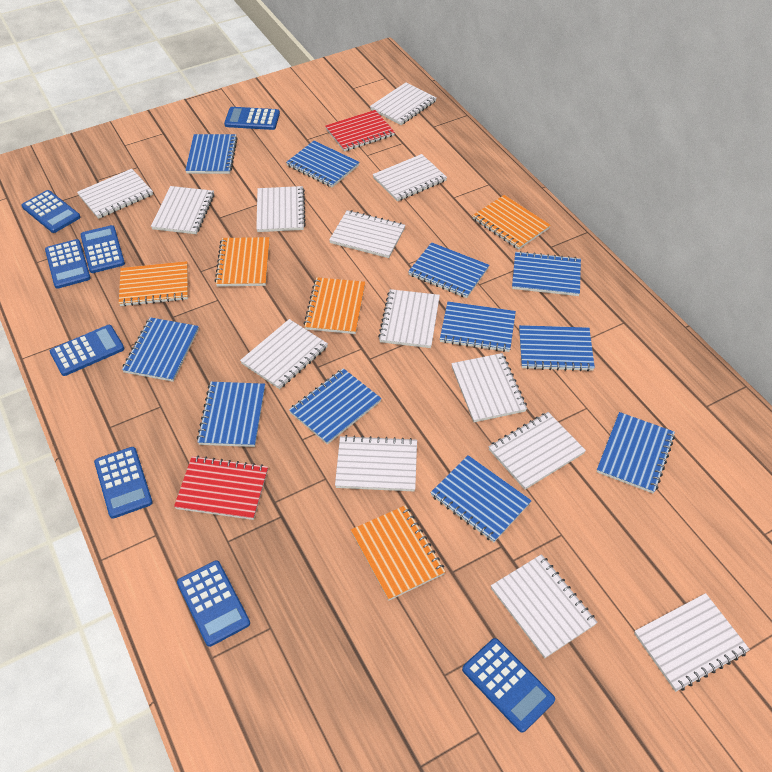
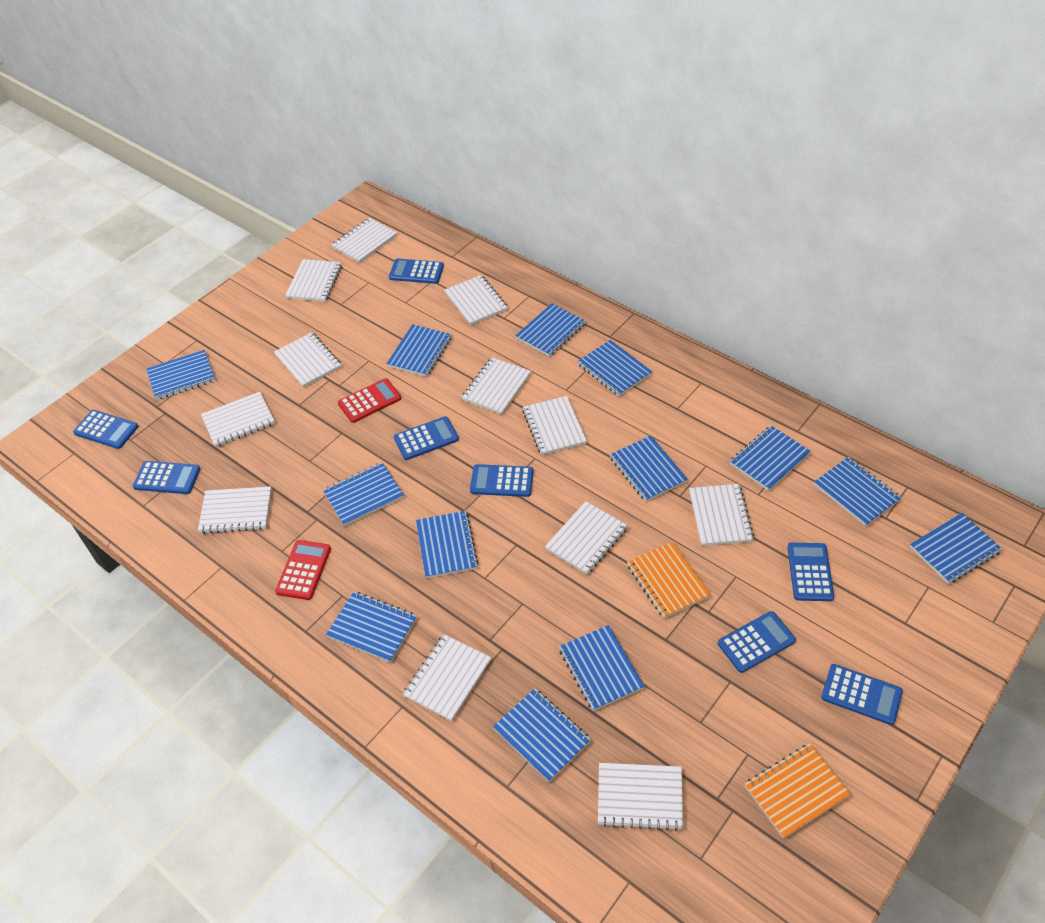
blue notebook: 11 -> 13
orange notebook: 5 -> 2
red calculator: 0 -> 2
red notebook: 2 -> 0
white notebook: 13 -> 12

